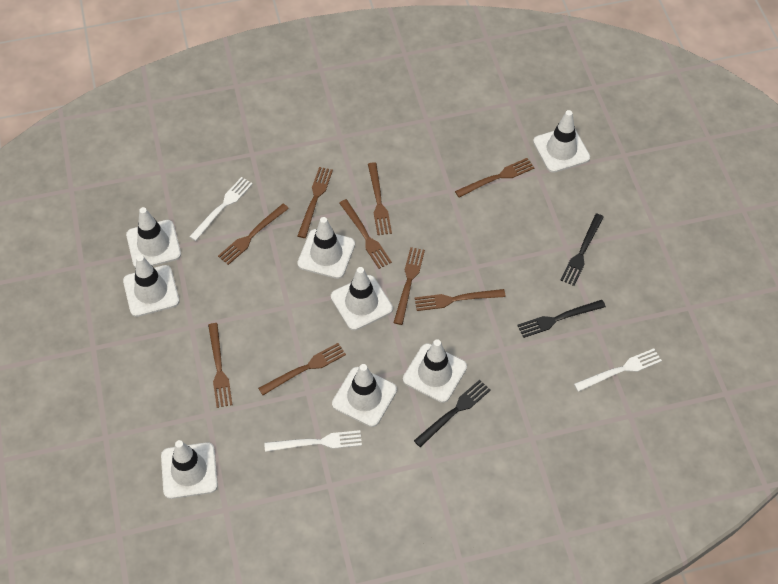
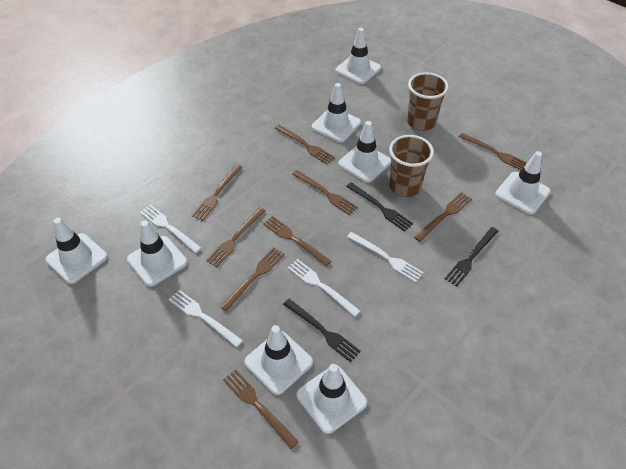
brown cup: 0 -> 2
white fork: 3 -> 4

